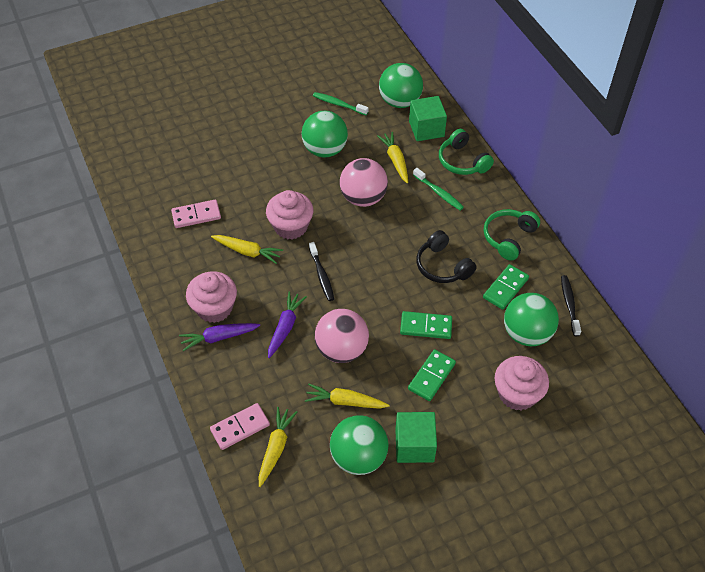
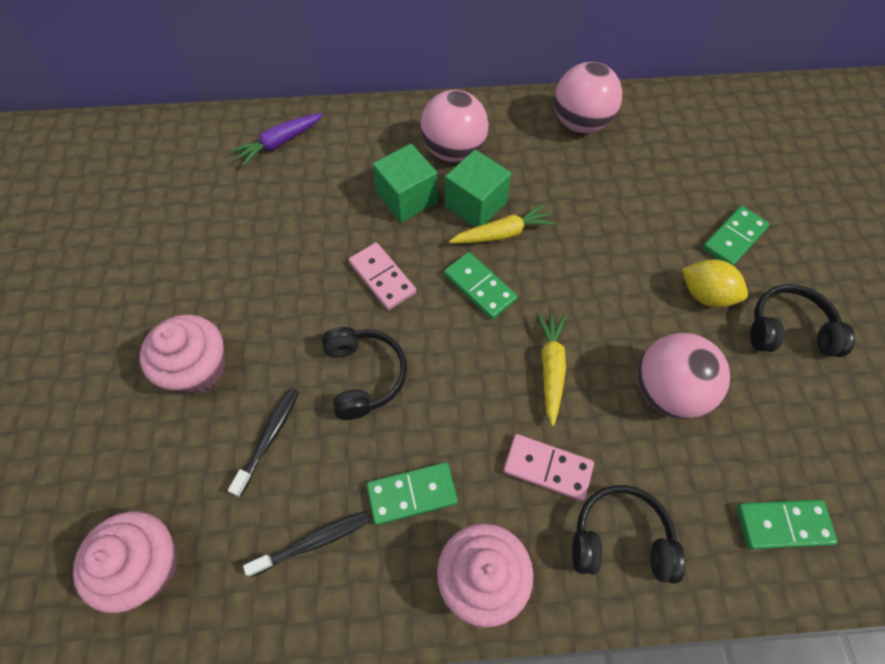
black headphones: 1 -> 3
green ball: 4 -> 0
green domino: 3 -> 4
green headphones: 2 -> 0
green toothbrush: 2 -> 0
pink ball: 2 -> 3
purple carrot: 2 -> 1
yellow carrot: 4 -> 2
yellow lemon: 0 -> 1

